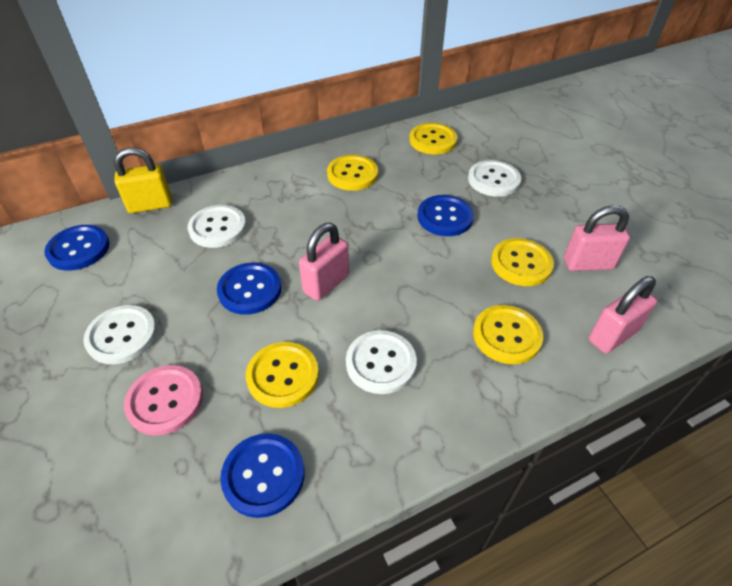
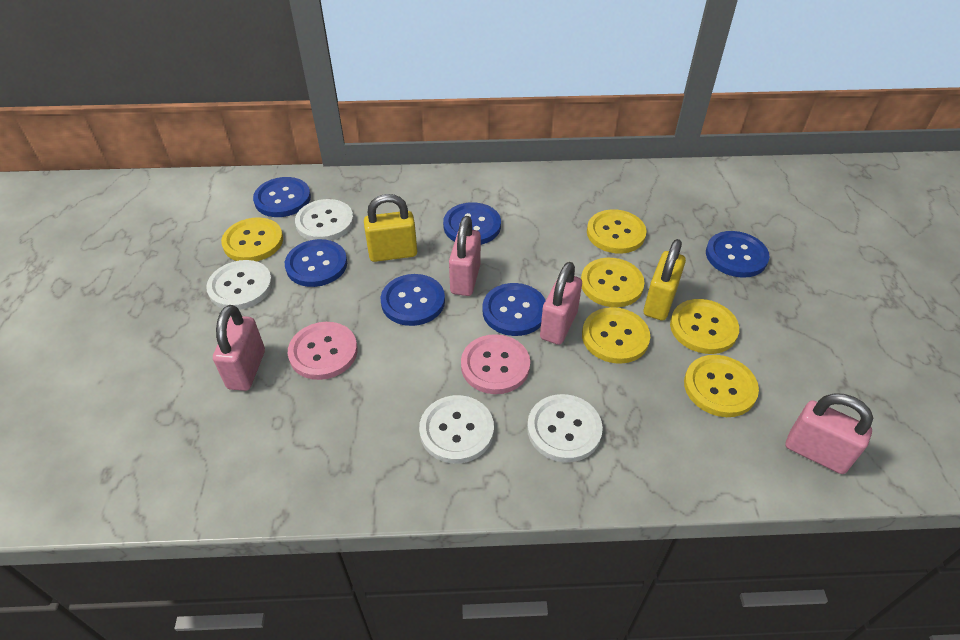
blue button: 4 -> 6
pink button: 1 -> 2
pink padlock: 3 -> 4
yellow button: 5 -> 6
yellow padlock: 1 -> 2

